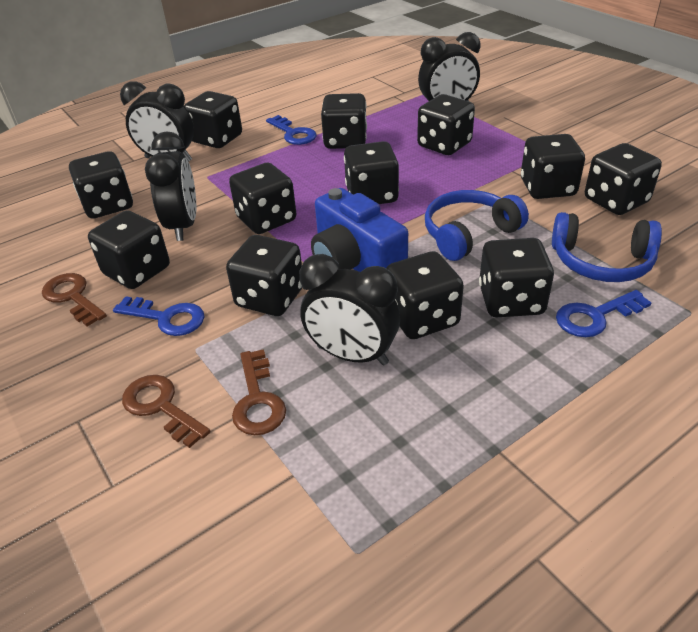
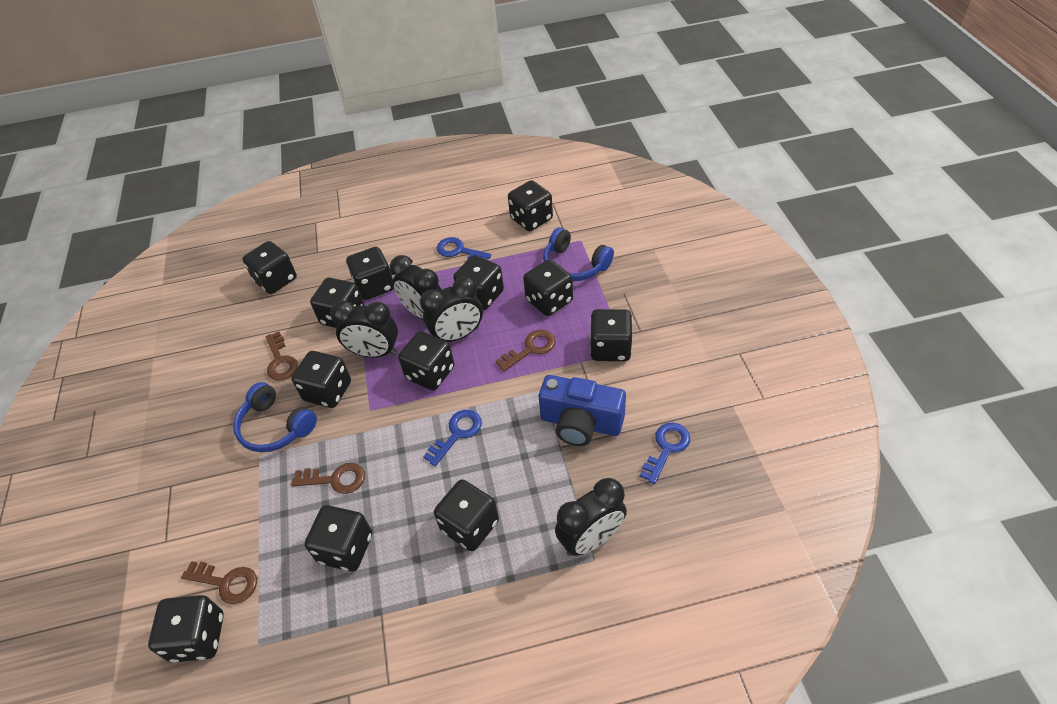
brown key: 3 -> 4

